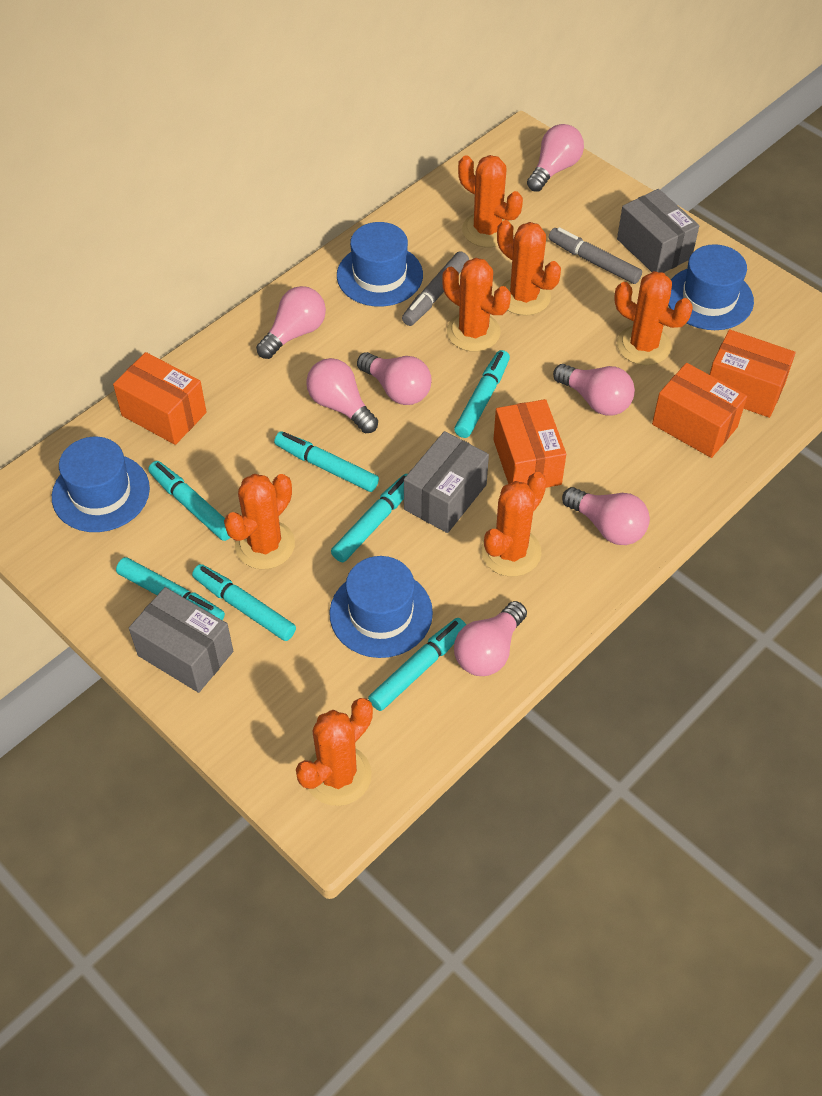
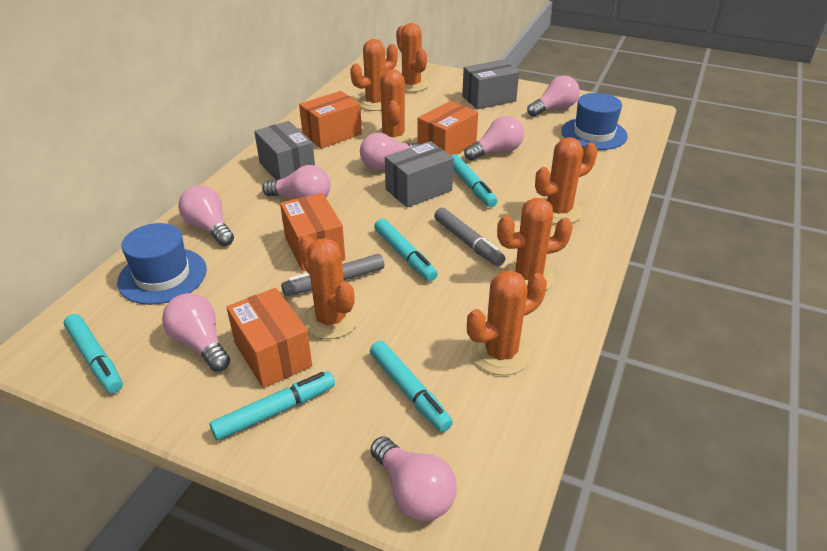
blue hat: 4 -> 2
turquoise marker: 7 -> 5

